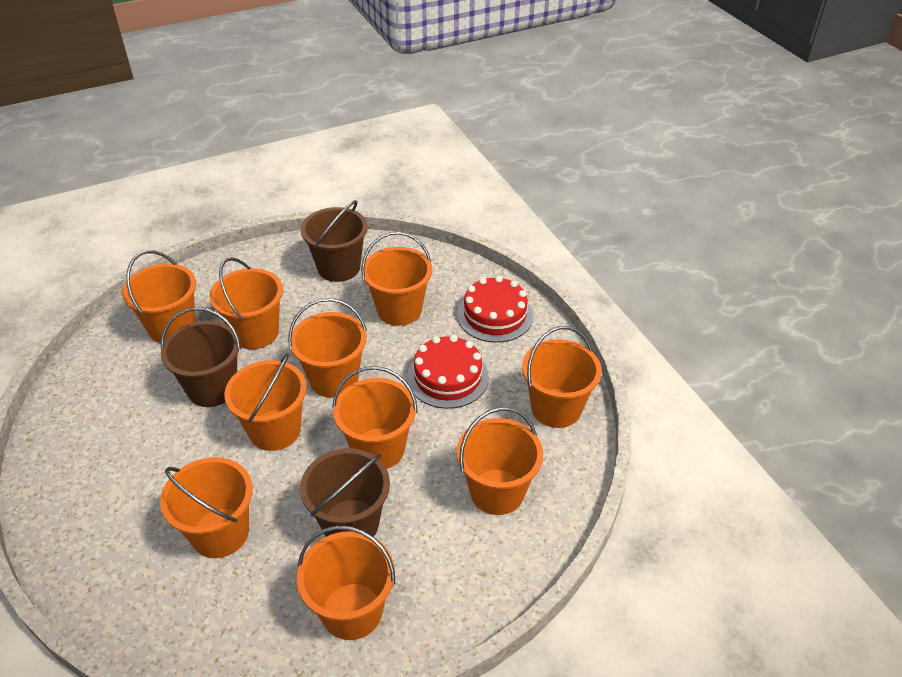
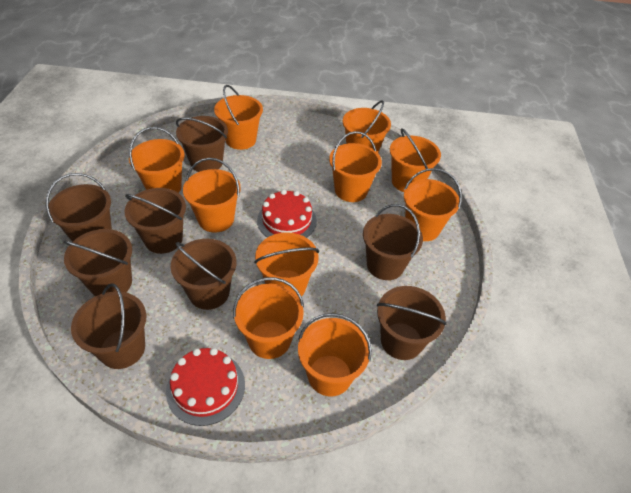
brown bucket: 3 -> 8

